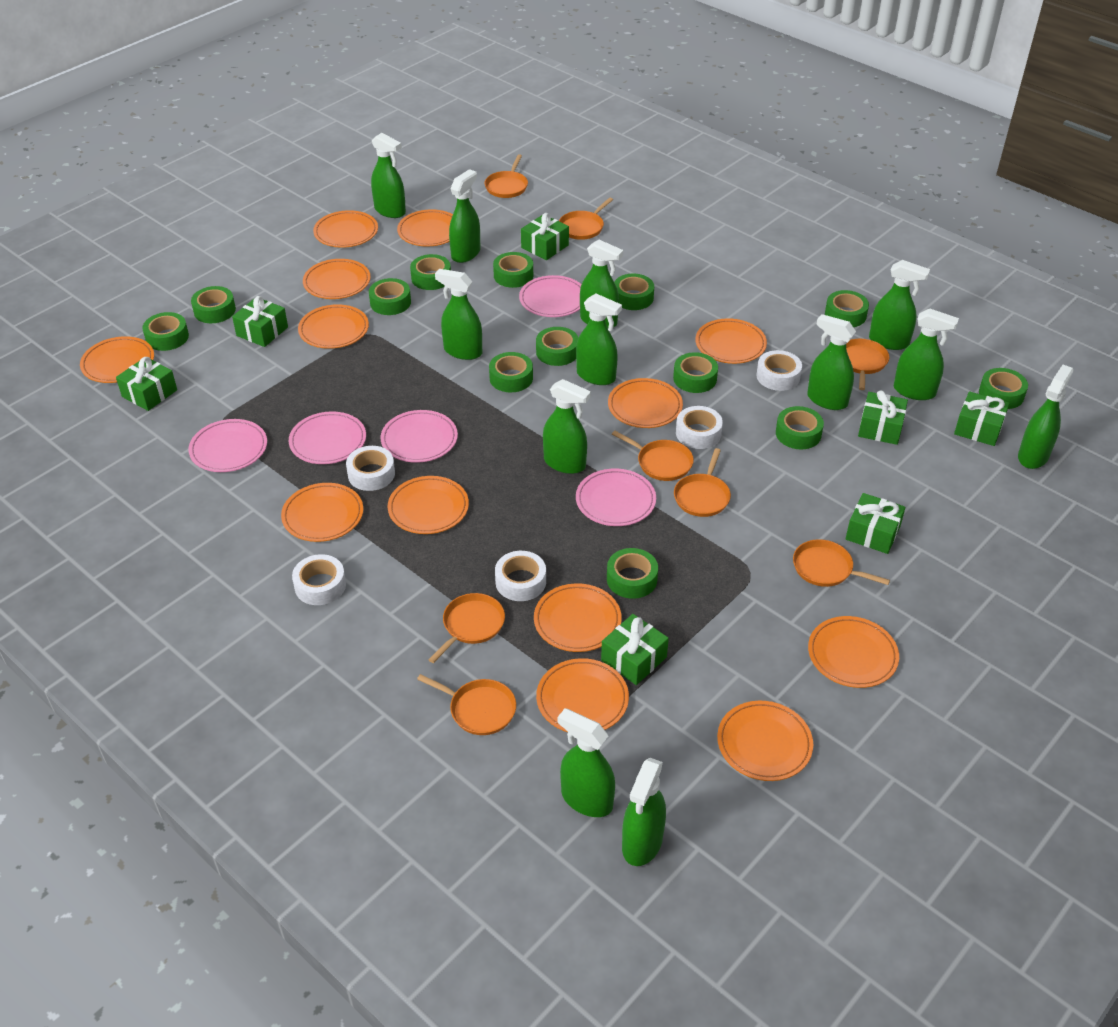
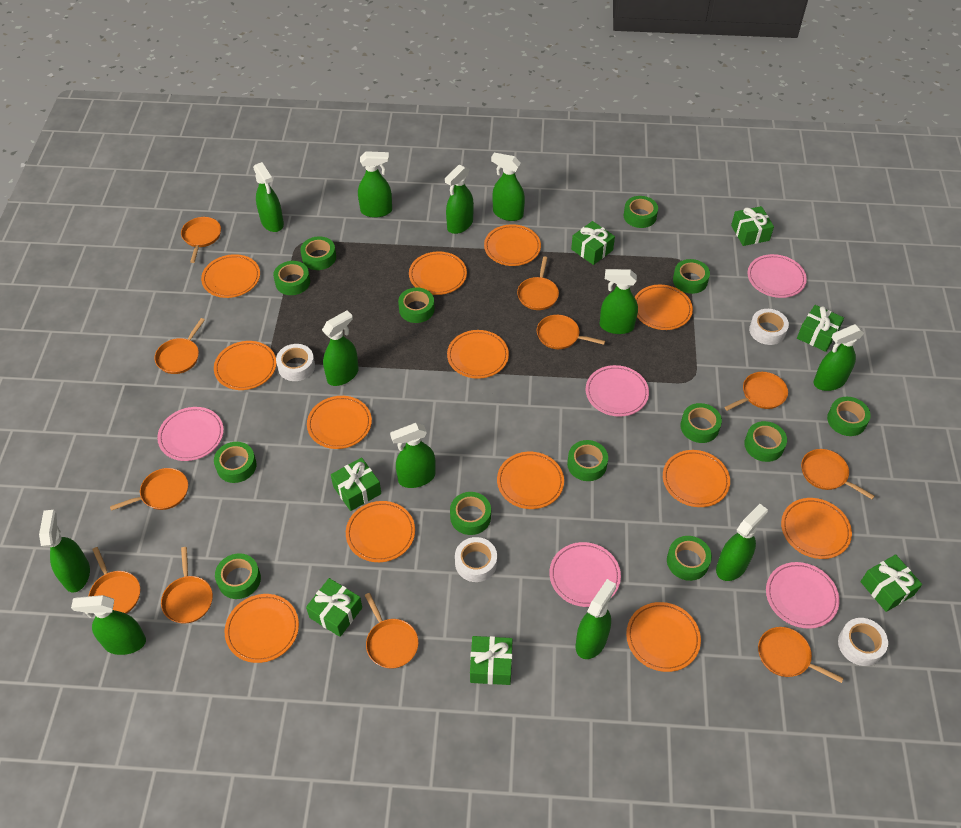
orange pan: 8 -> 11
white tape: 5 -> 4

